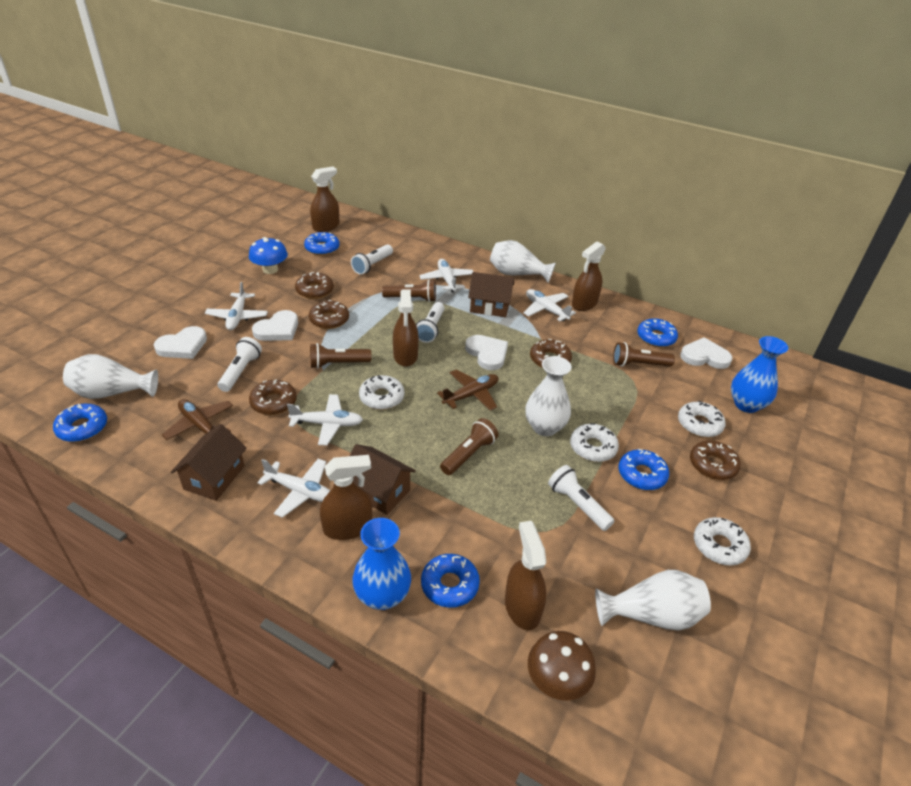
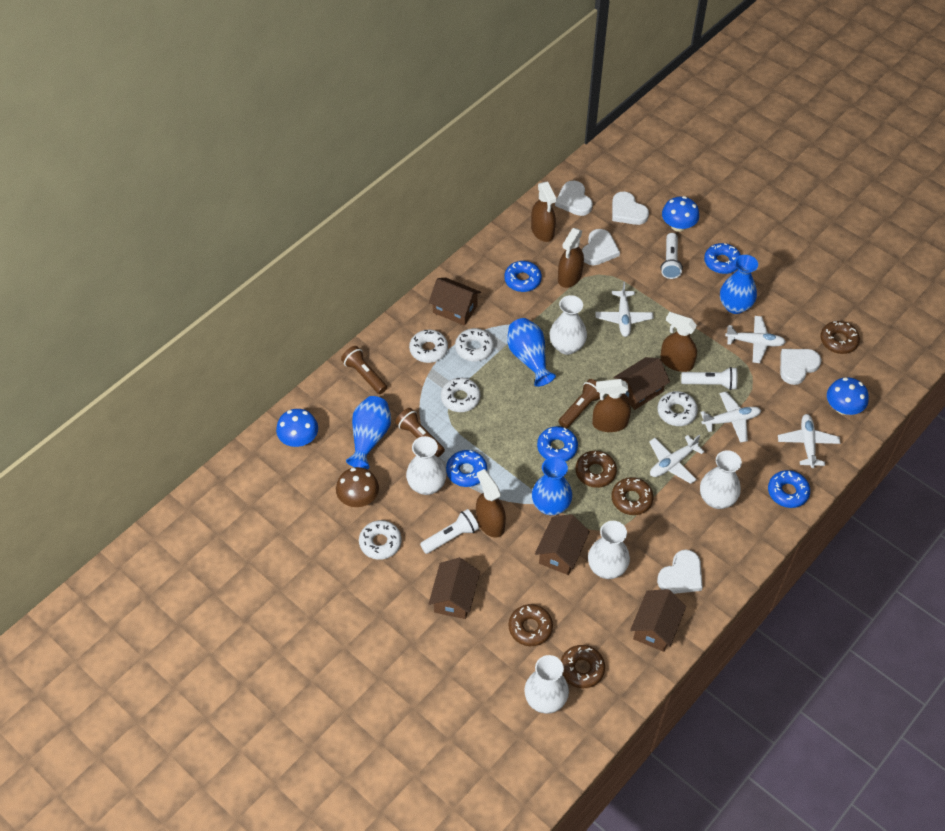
blue mushroom: 1 -> 3
blue vase: 2 -> 4
brown flashlight: 4 -> 3
brown house: 3 -> 5
brown plane: 2 -> 0
white donut: 4 -> 5
white flashlight: 4 -> 3
white heart: 4 -> 5
white vase: 4 -> 5

